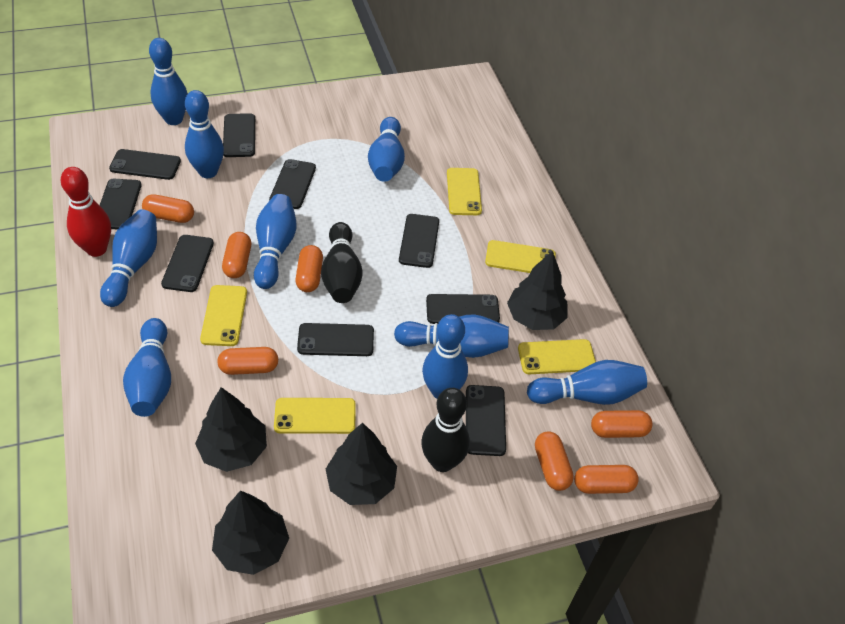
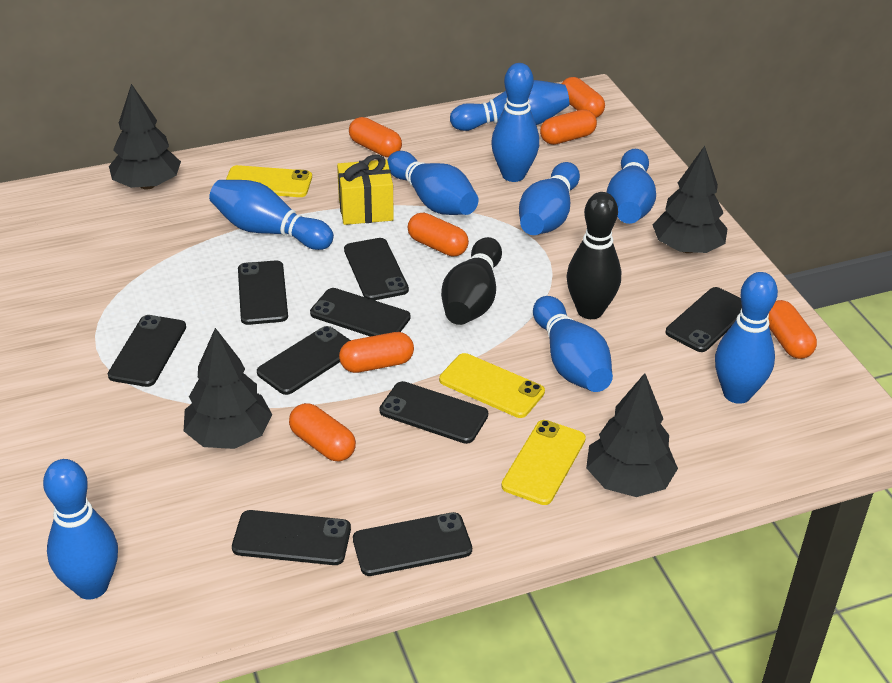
red bowling pin: 1 -> 0
yellow gift: 0 -> 1
yellow phone: 5 -> 3

